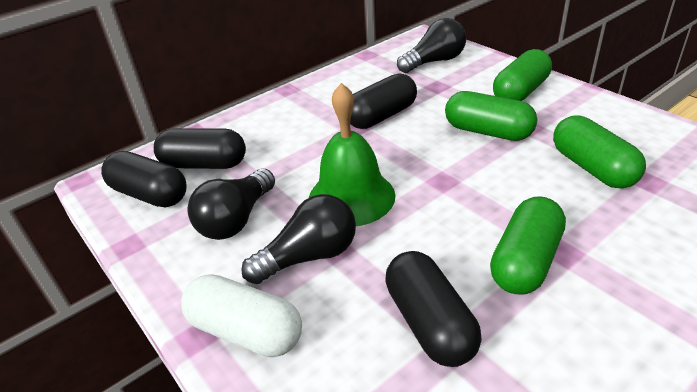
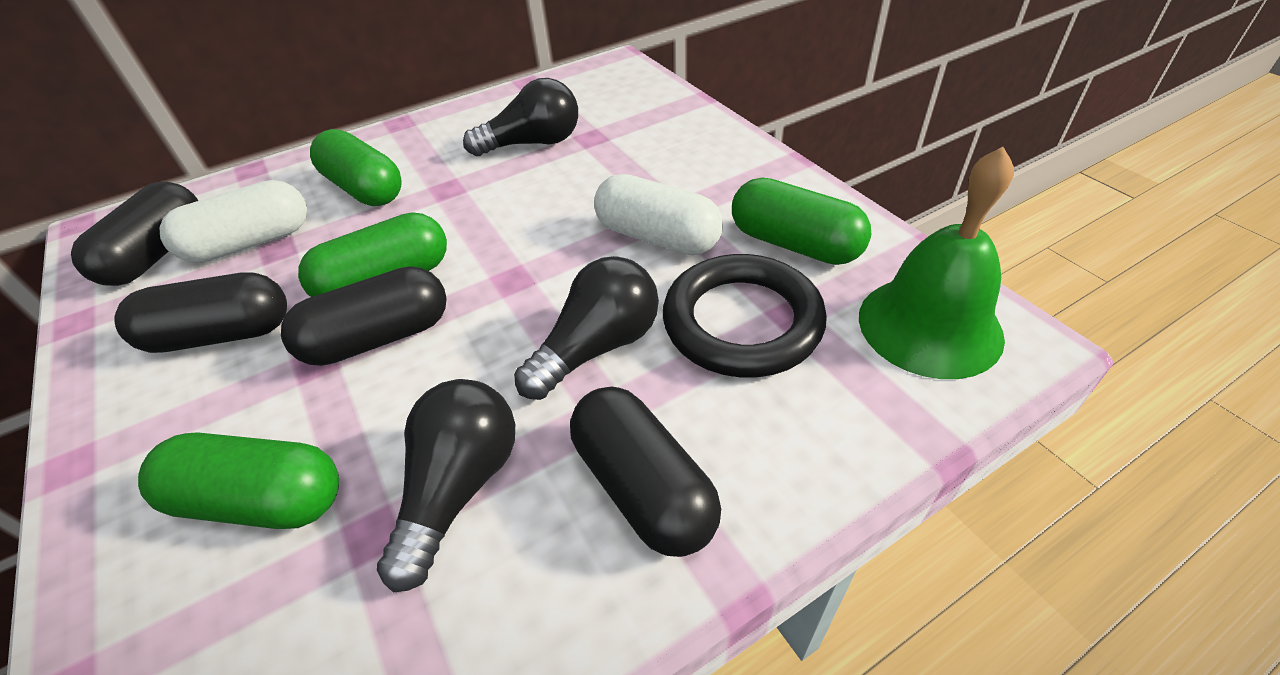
black ring: 0 -> 1
white capsule: 1 -> 2

